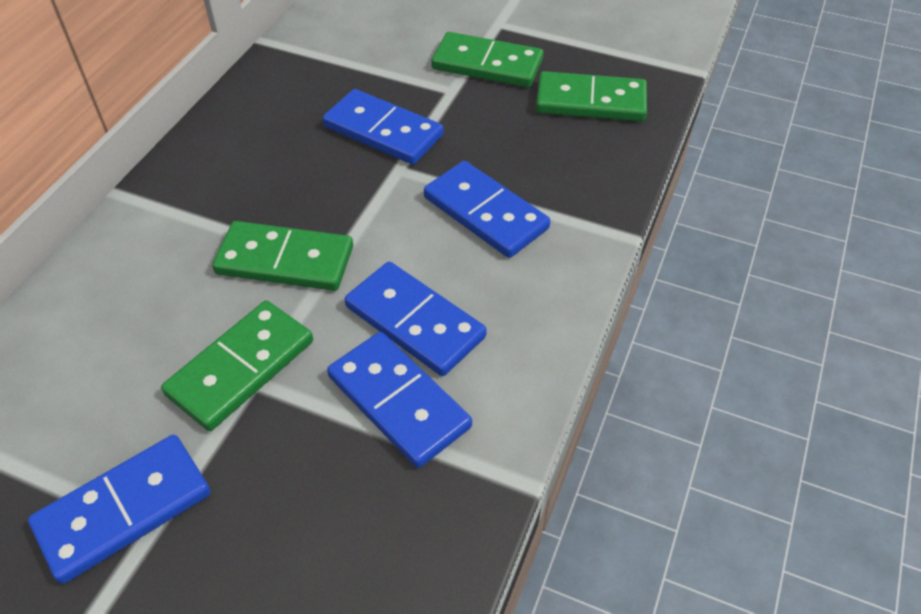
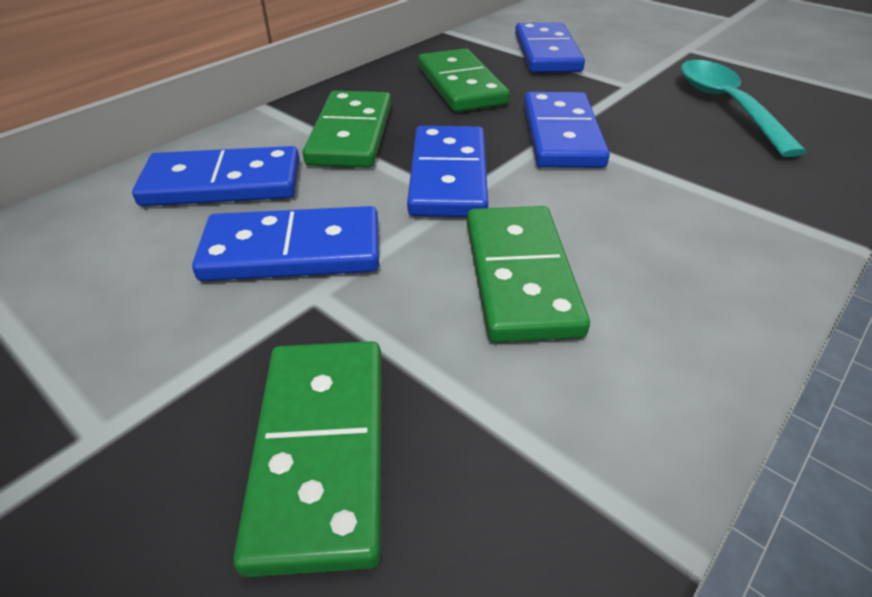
turquoise spoon: 0 -> 1

